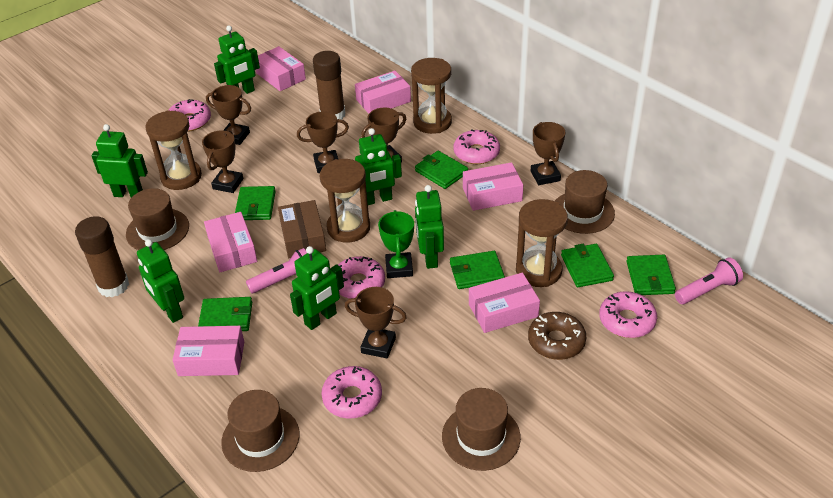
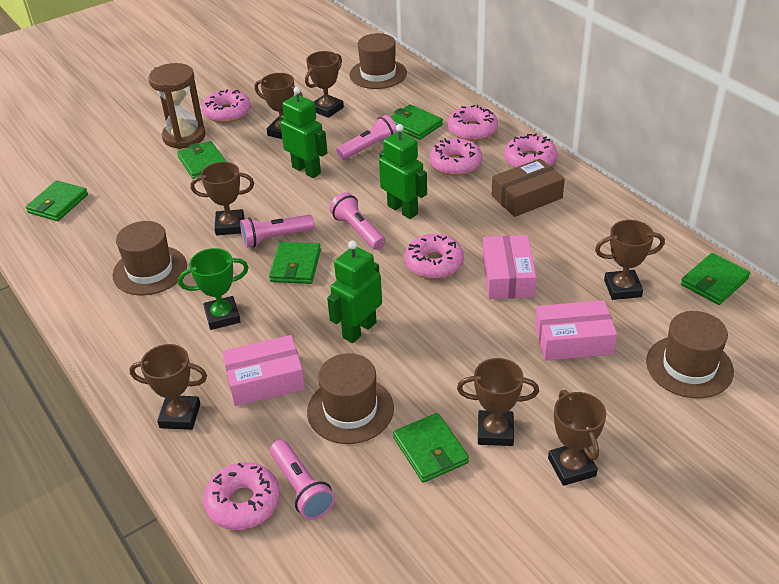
brown donut: 1 -> 0
brown glue stick: 2 -> 0
brown hourglass: 4 -> 1
brown trophy: 6 -> 7
green robot: 6 -> 3
pink box: 6 -> 3
pink donut: 5 -> 6
pink flashlight: 2 -> 4

